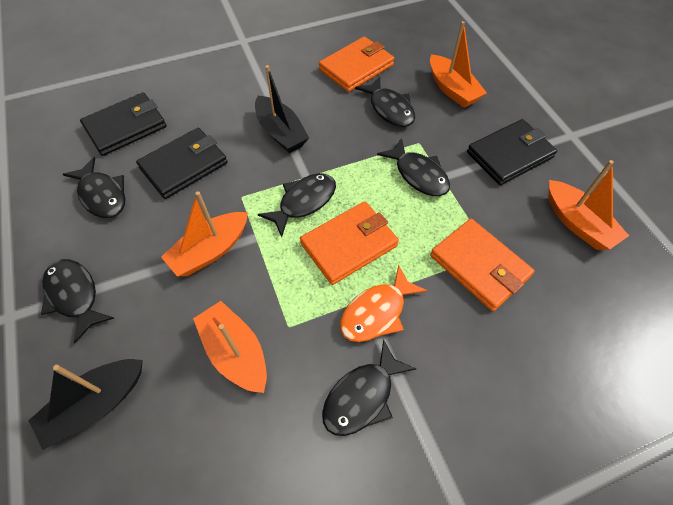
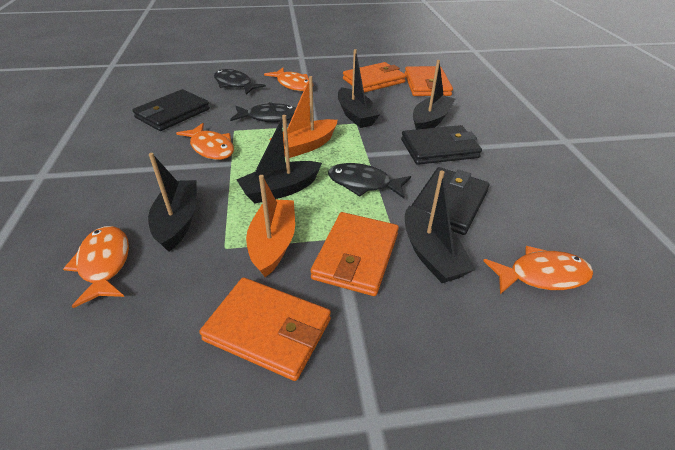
black boat: 2 -> 5
black fish: 6 -> 3
orange boat: 4 -> 2
orange fish: 1 -> 4
orange wallet: 3 -> 4

